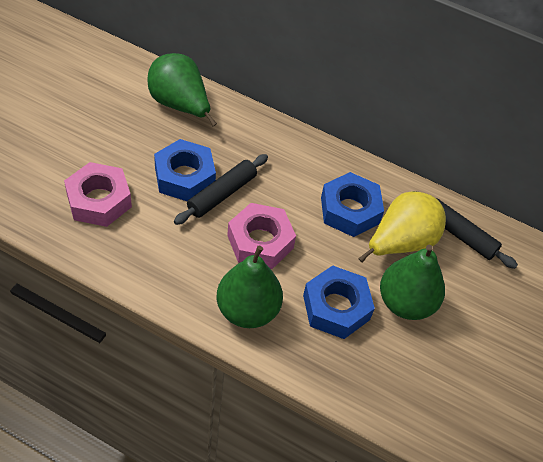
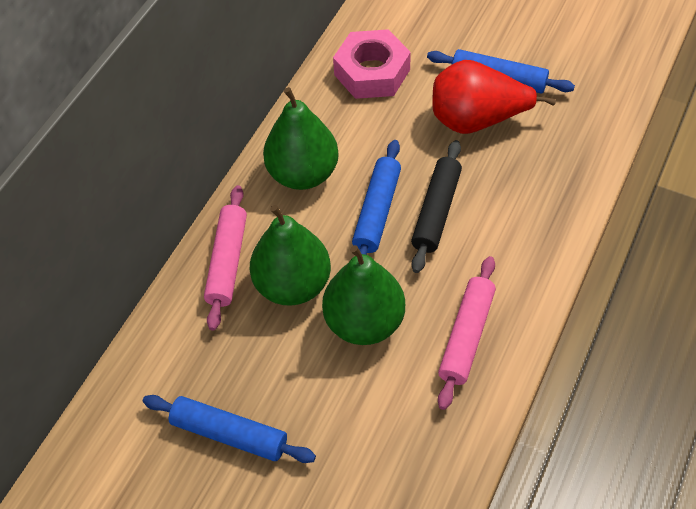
black rolling pin: 2 -> 1
blue nut: 3 -> 0
blue rolling pin: 0 -> 3
pink nut: 2 -> 1
pink rolling pin: 0 -> 2
red pear: 0 -> 1
yellow pear: 1 -> 0

